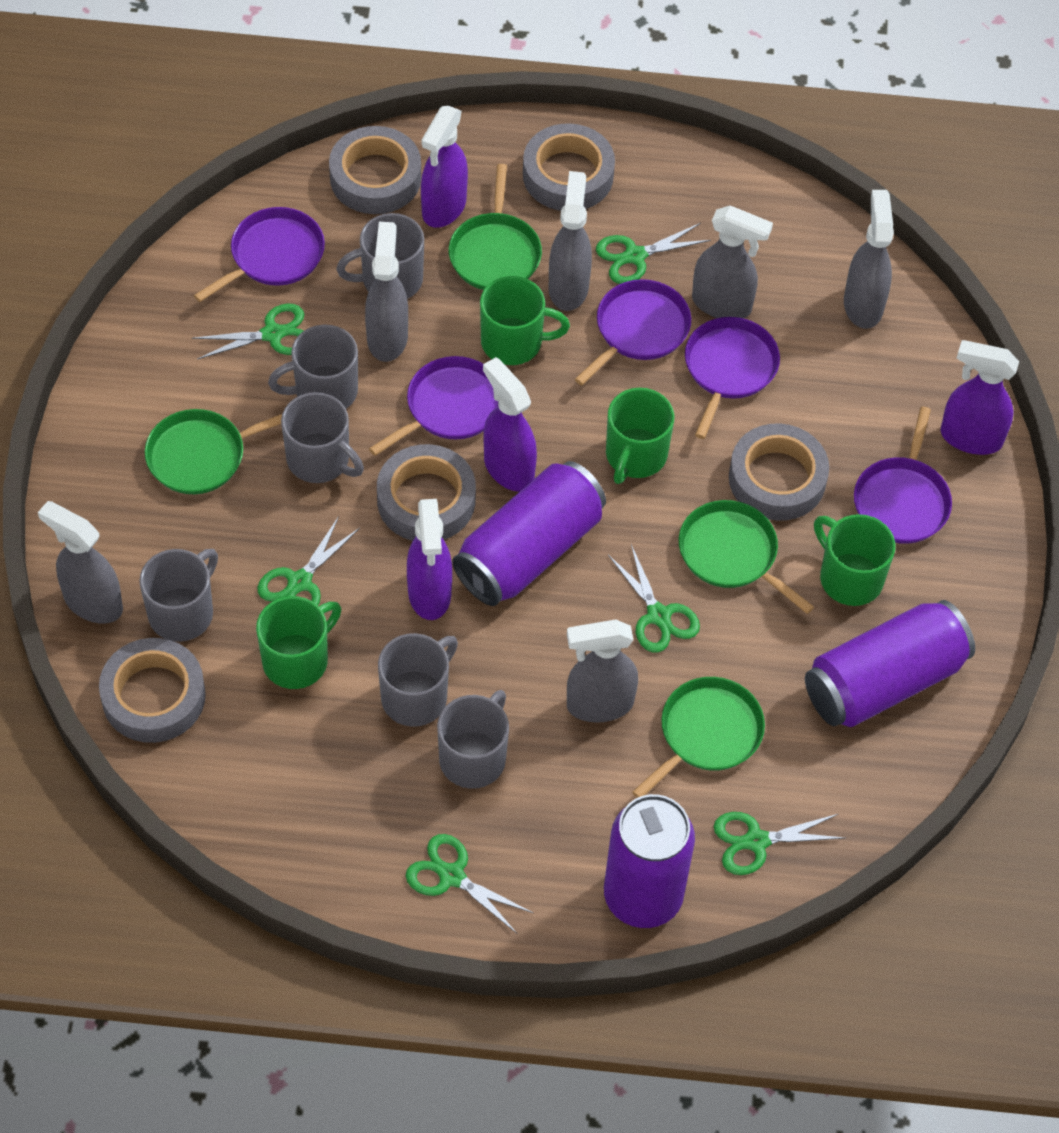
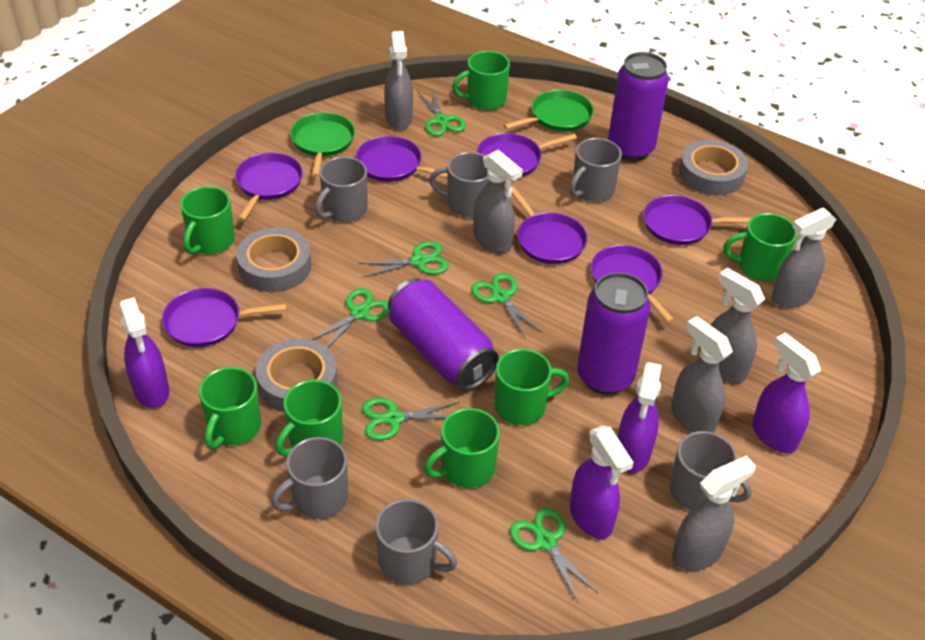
green mug: 4 -> 7
green pan: 4 -> 2
grey tape: 5 -> 3
purple pan: 5 -> 7

